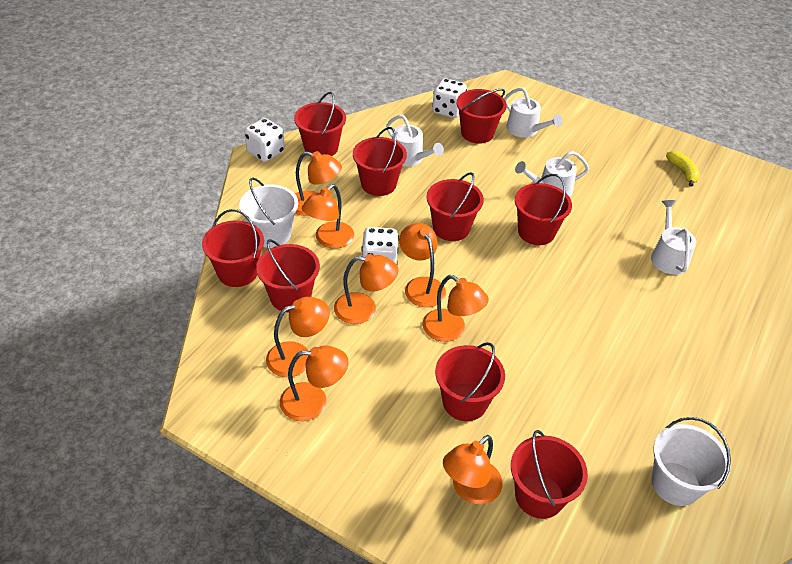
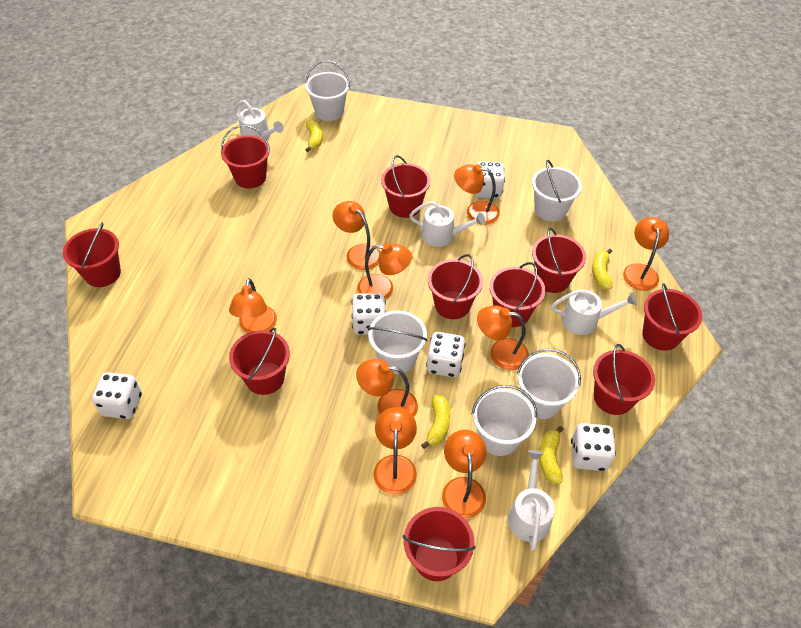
orange lamp: 8 -> 9
red bucket: 9 -> 10
white bucket: 2 -> 5
white dice: 3 -> 5
yellow banana: 1 -> 4

